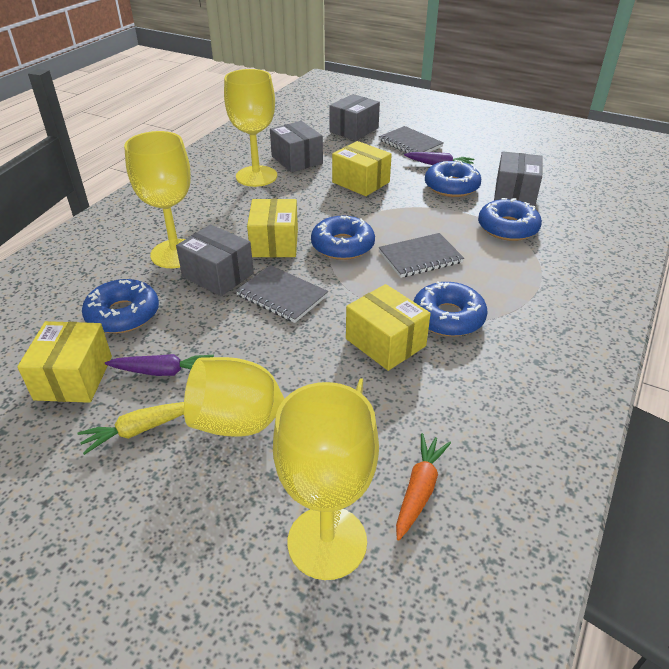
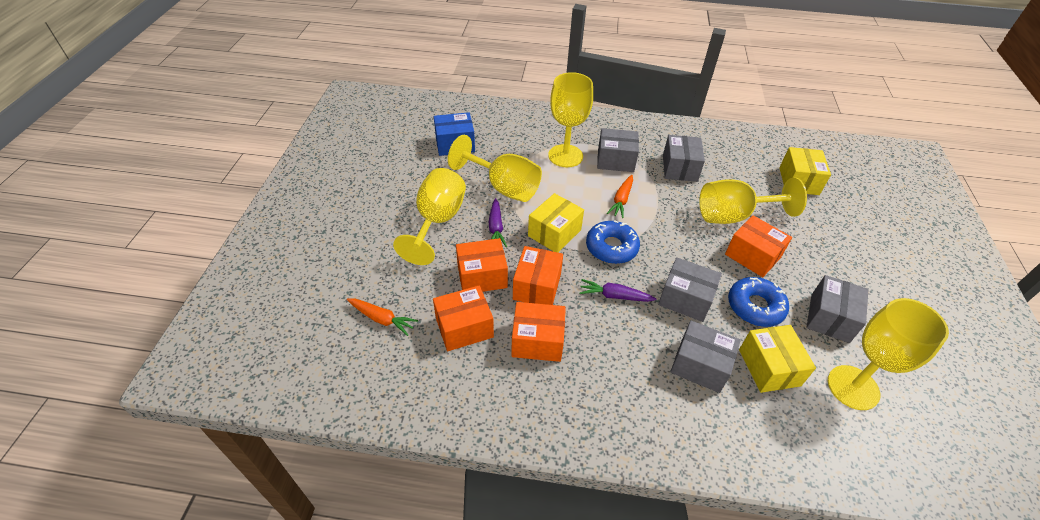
blue box: 0 -> 1
blue donut: 5 -> 2
grey box: 4 -> 5
grey notebook: 3 -> 0
orange box: 0 -> 5
orange carrot: 1 -> 2
yellow box: 4 -> 3
yellow carrot: 1 -> 0
yellow goblet: 4 -> 5

